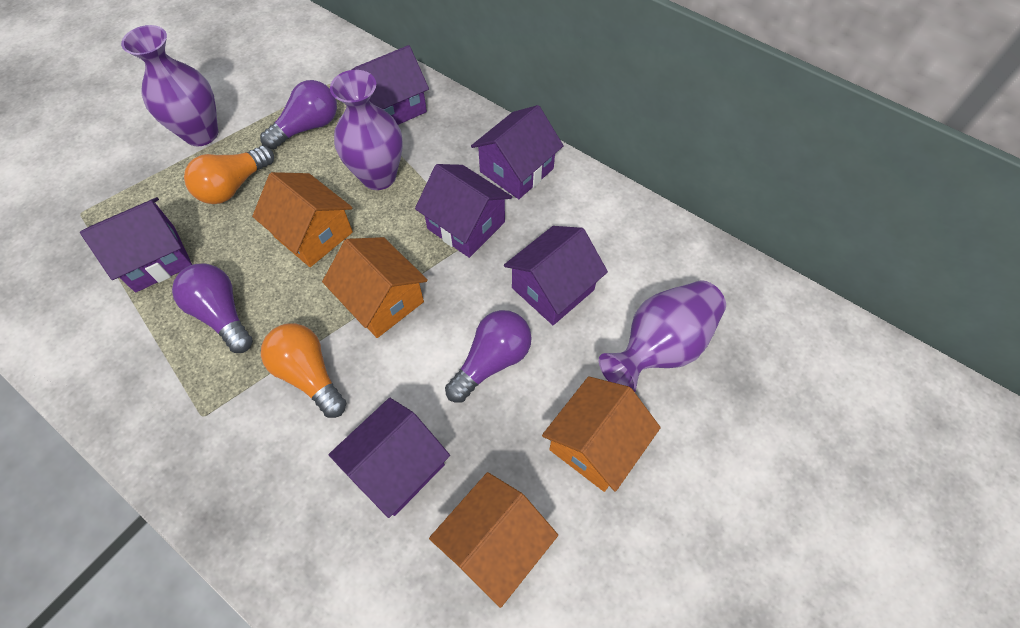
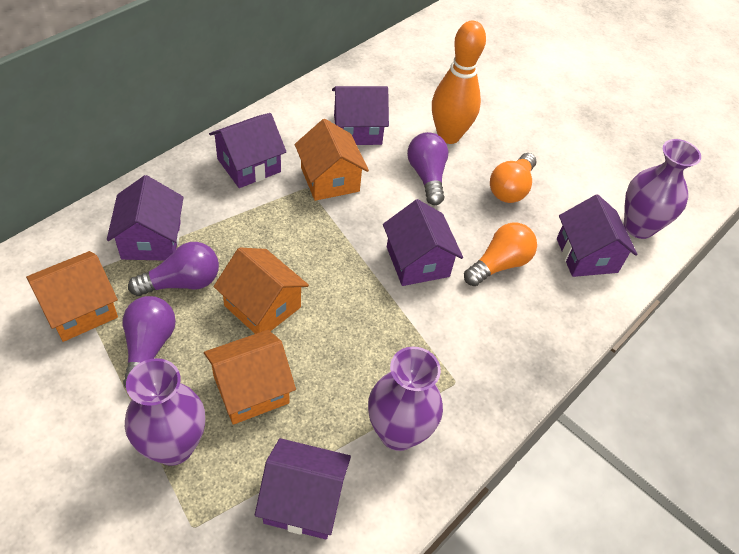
orange bowling pin: 0 -> 1

